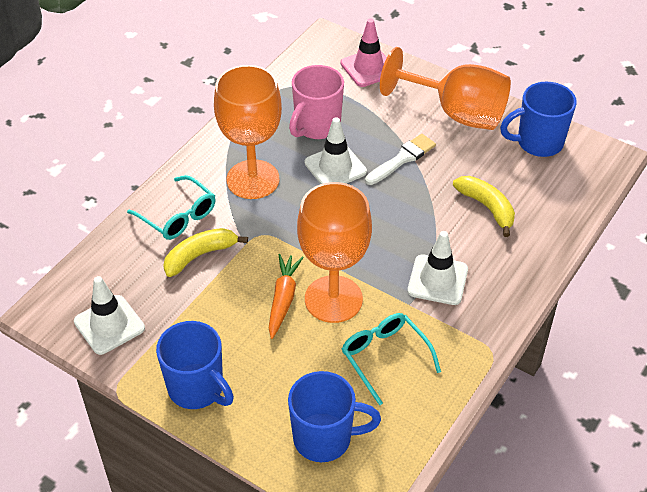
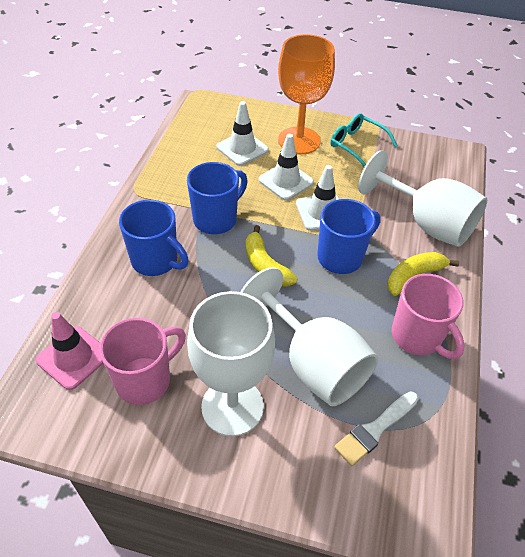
orange carrot: 1 -> 0
orange goblet: 3 -> 1
pink mug: 1 -> 2
turquoise glasses: 2 -> 1
white goblet: 0 -> 3

